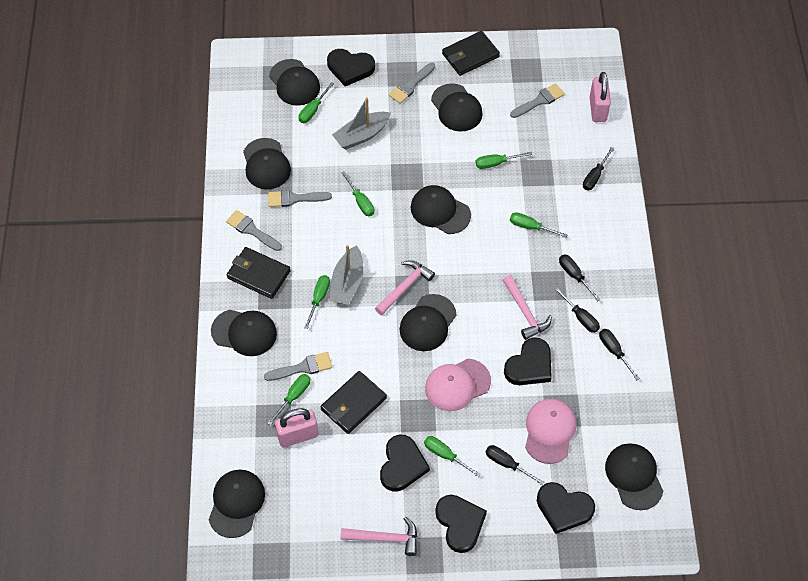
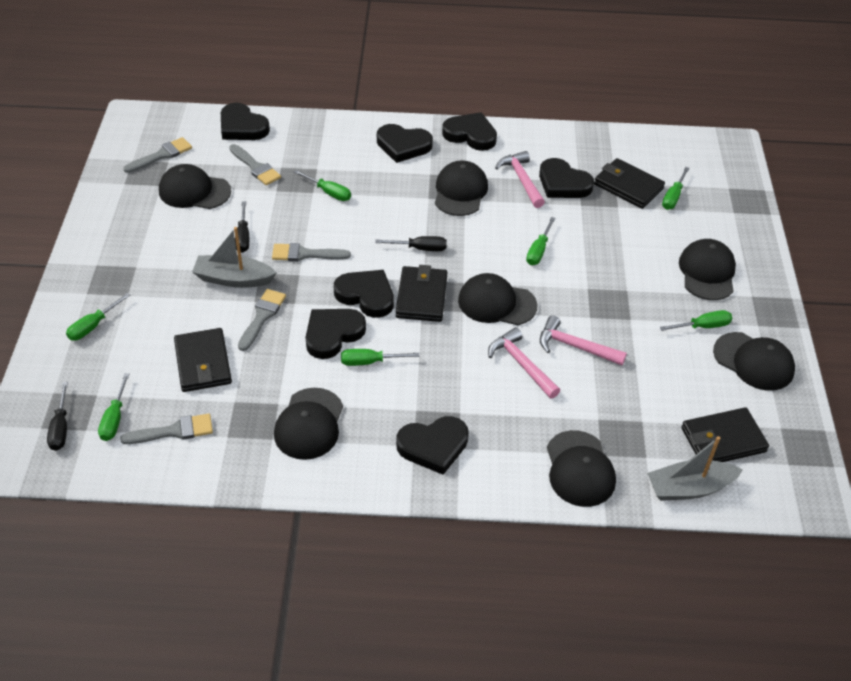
black cap: 8 -> 7
black heart: 5 -> 7
black screwdriver: 5 -> 3
black wallet: 3 -> 4
pink cap: 2 -> 0
pink padlock: 2 -> 0

